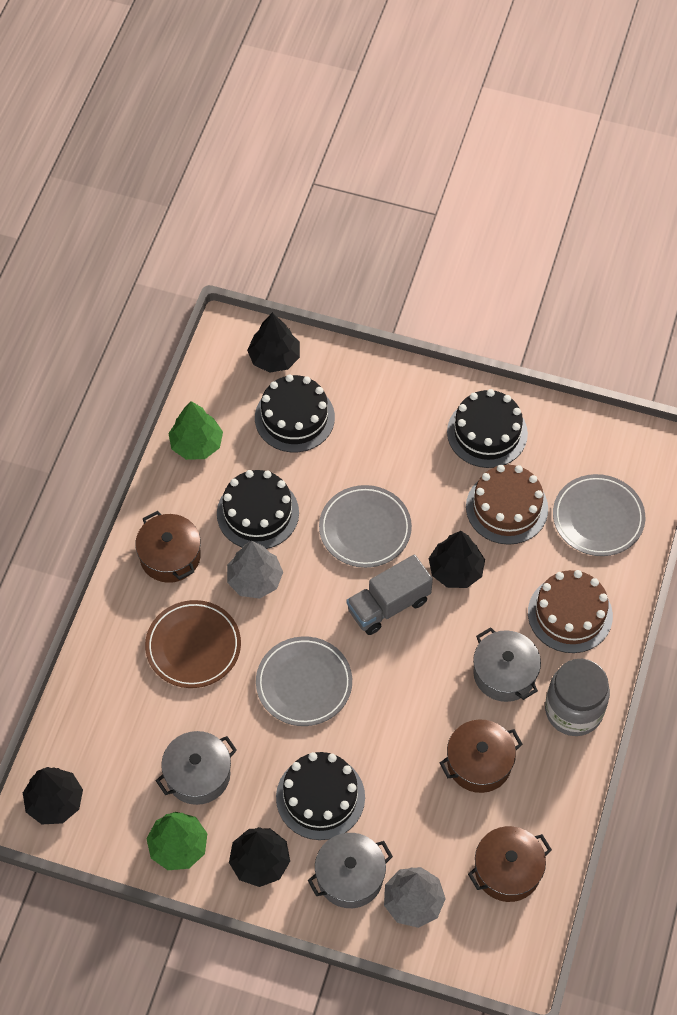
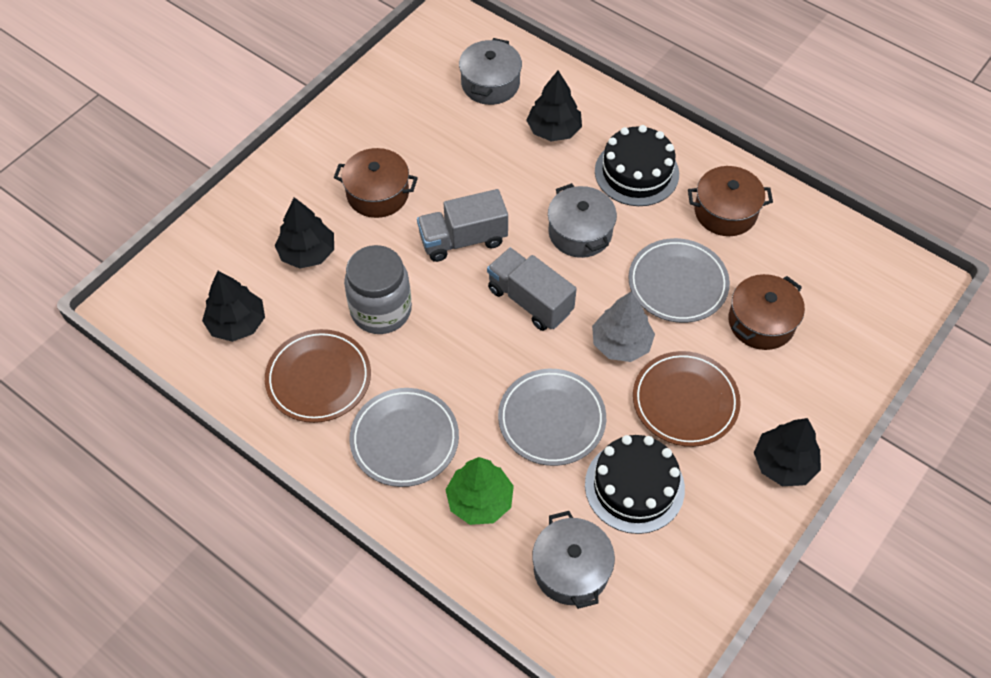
black cake: 4 -> 2
brown cake: 2 -> 0
brown plate: 1 -> 2
green tree: 2 -> 1
grey tree: 2 -> 1
grey truck: 1 -> 2

